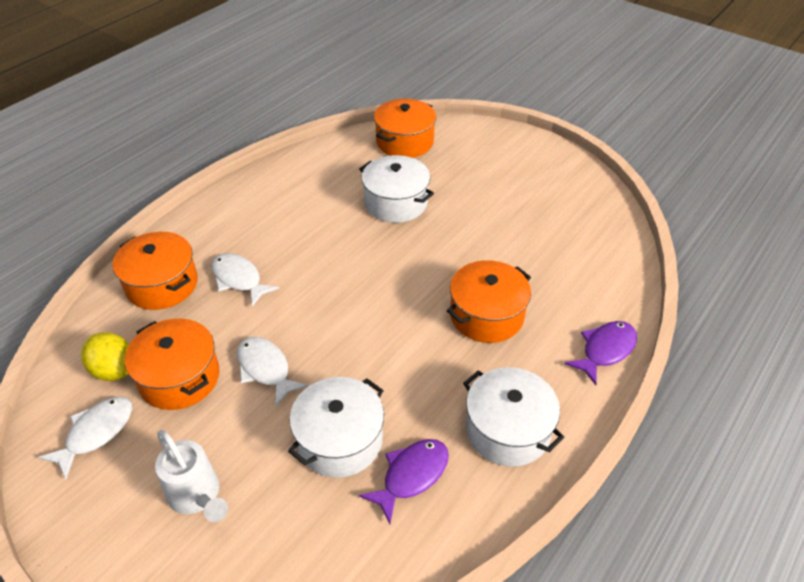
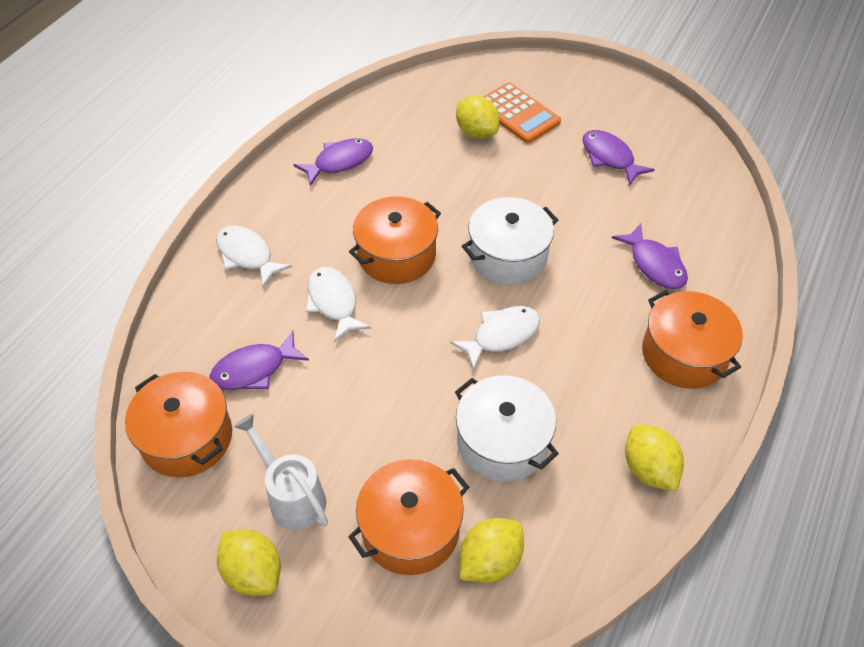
orange calculator: 0 -> 1
purple fish: 2 -> 4
white pot: 3 -> 2
yellow lemon: 1 -> 4

